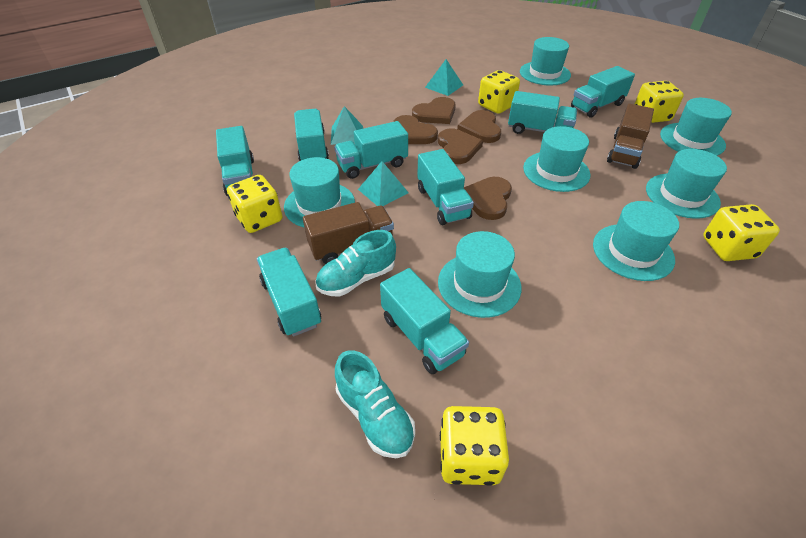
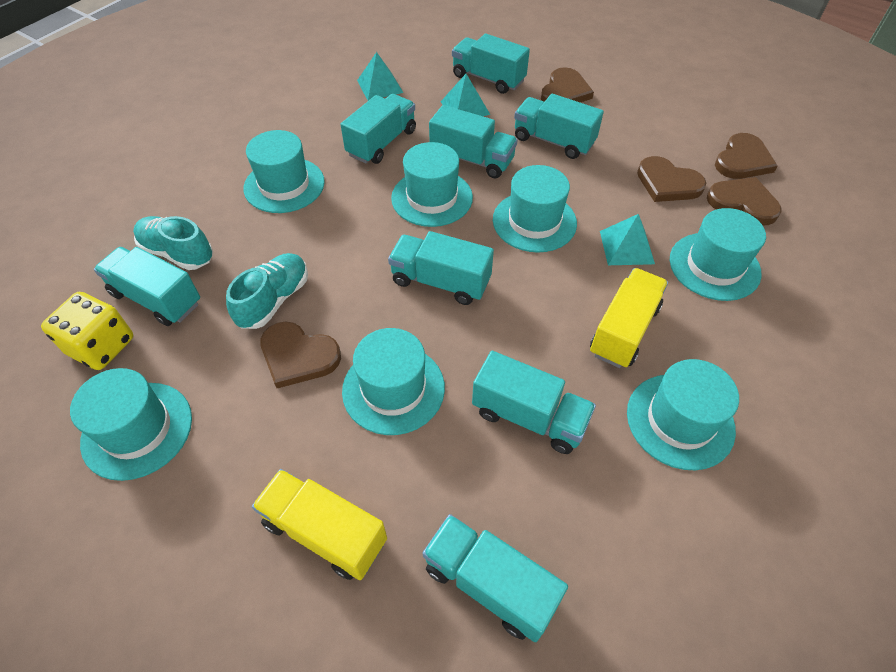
brown truck: 2 -> 0
yellow dice: 5 -> 1
yellow truck: 0 -> 2

